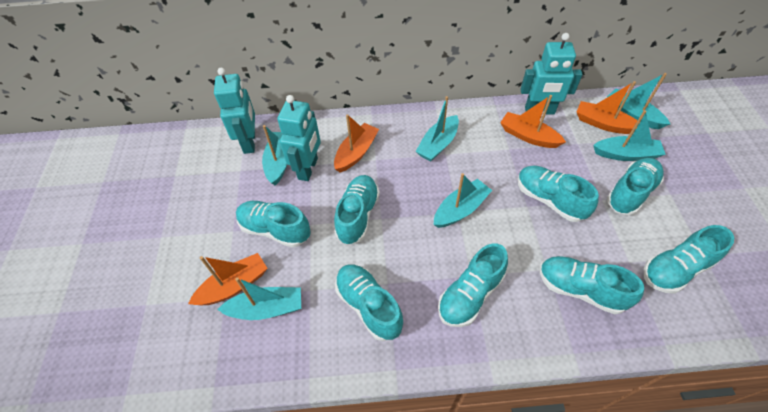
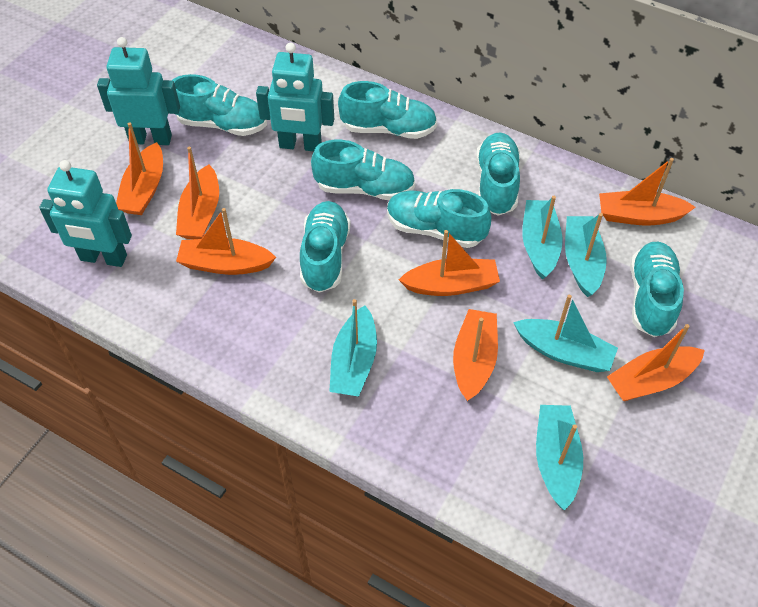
orange boat: 4 -> 7
turquoise boat: 6 -> 5
turquoise shoe: 8 -> 7

